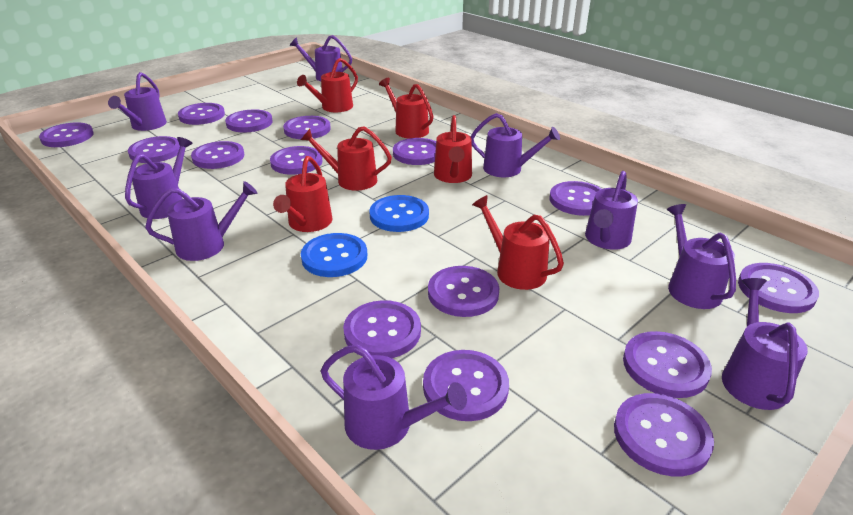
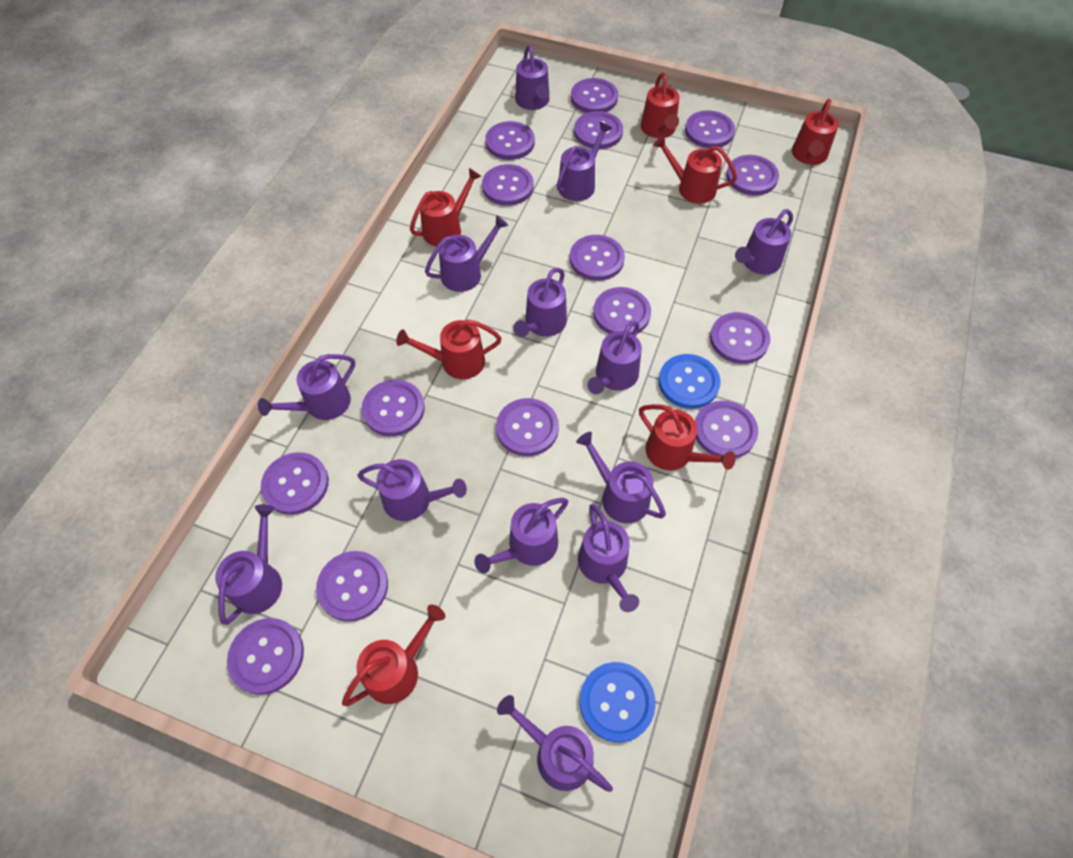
purple watering can: 9 -> 13
red watering can: 6 -> 7

